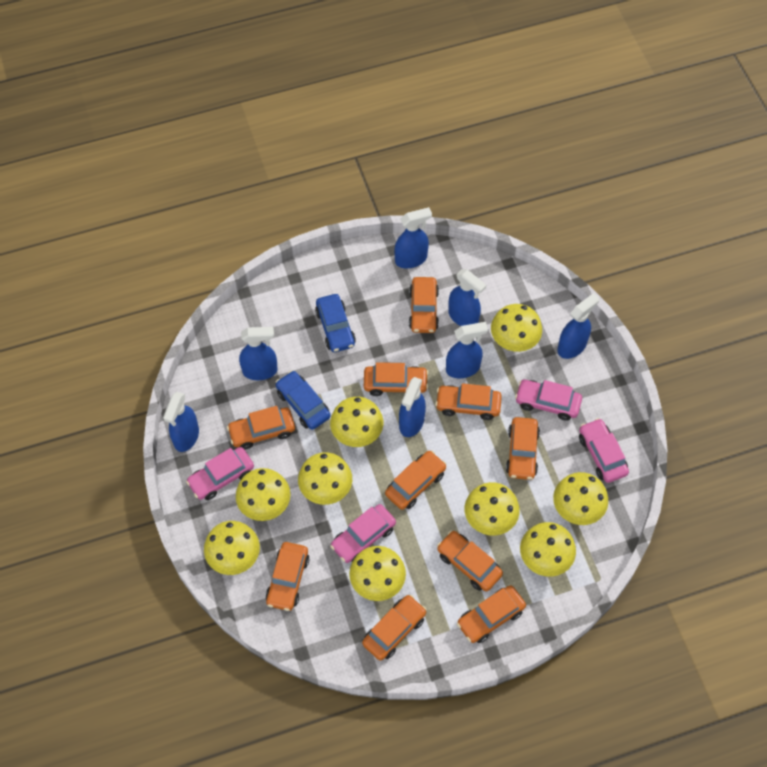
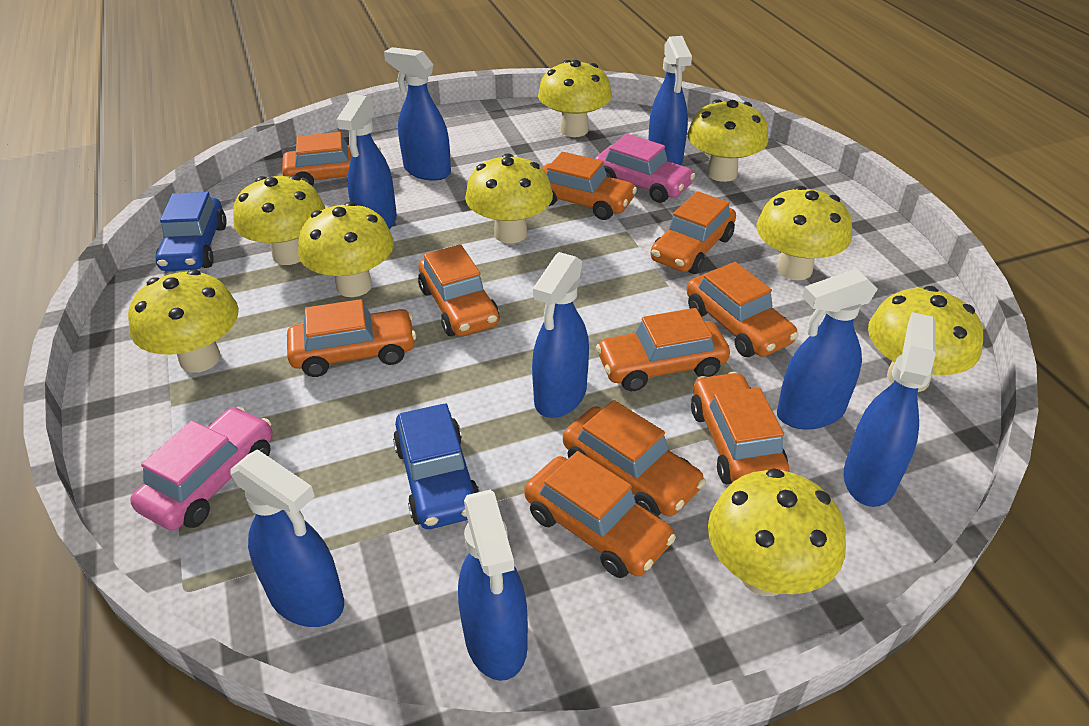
blue spray bottle: 7 -> 8
pink car: 4 -> 2

